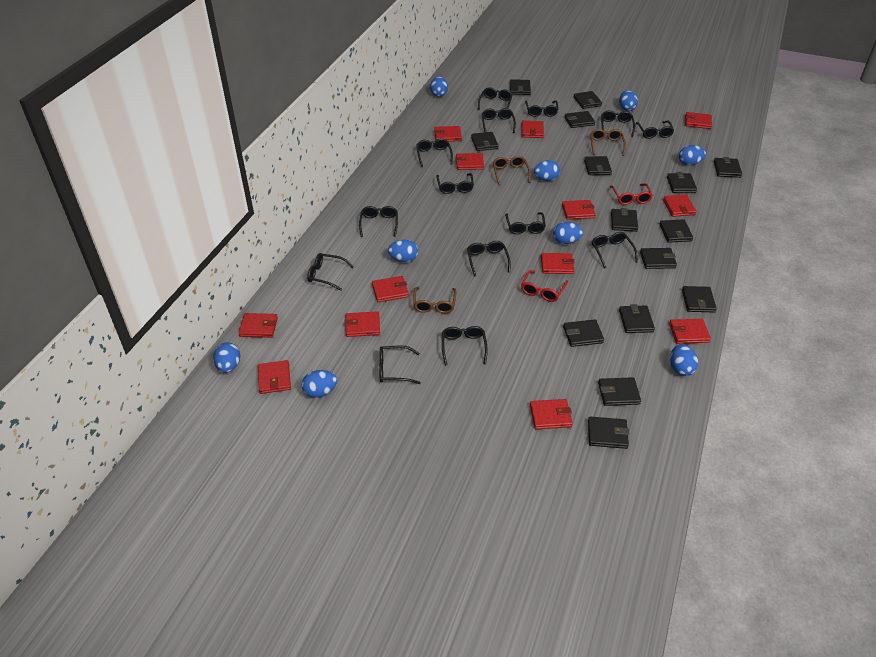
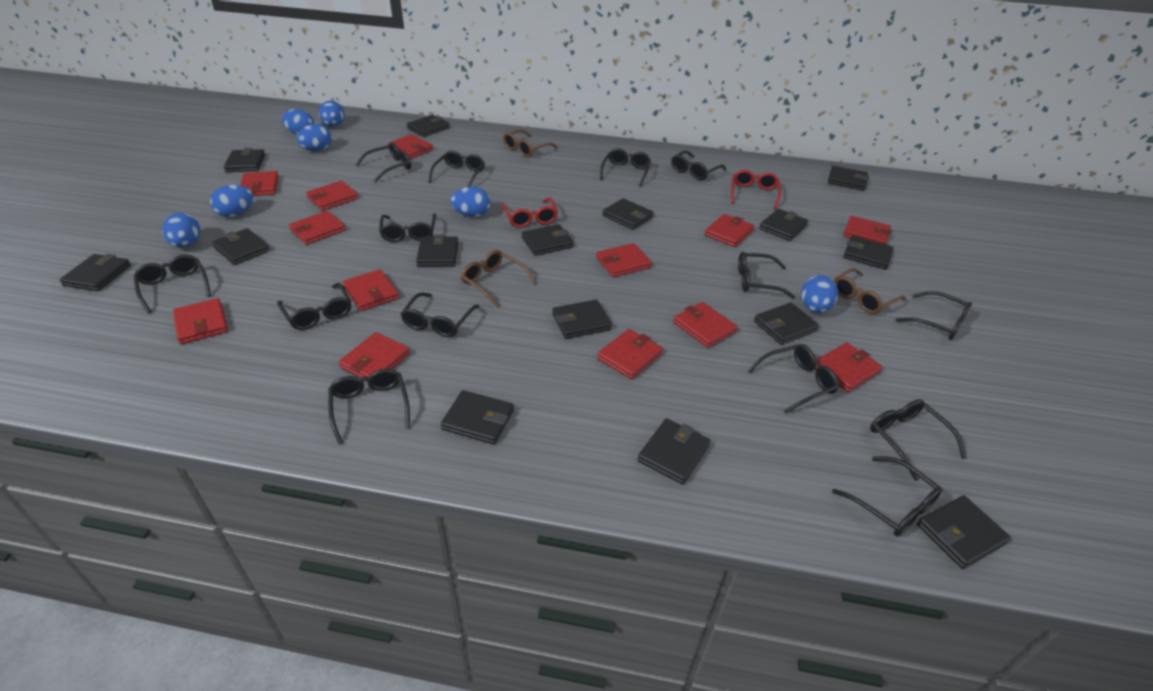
blue egg: 9 -> 7

